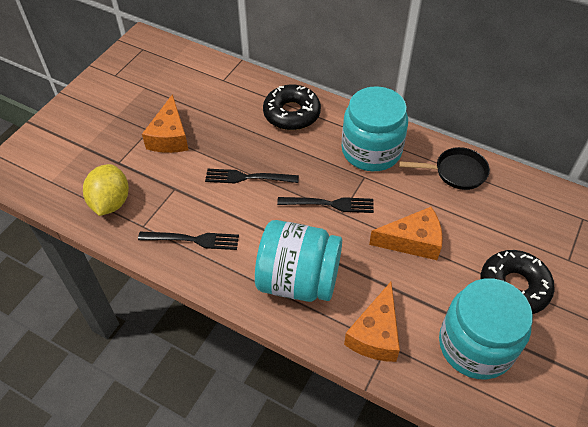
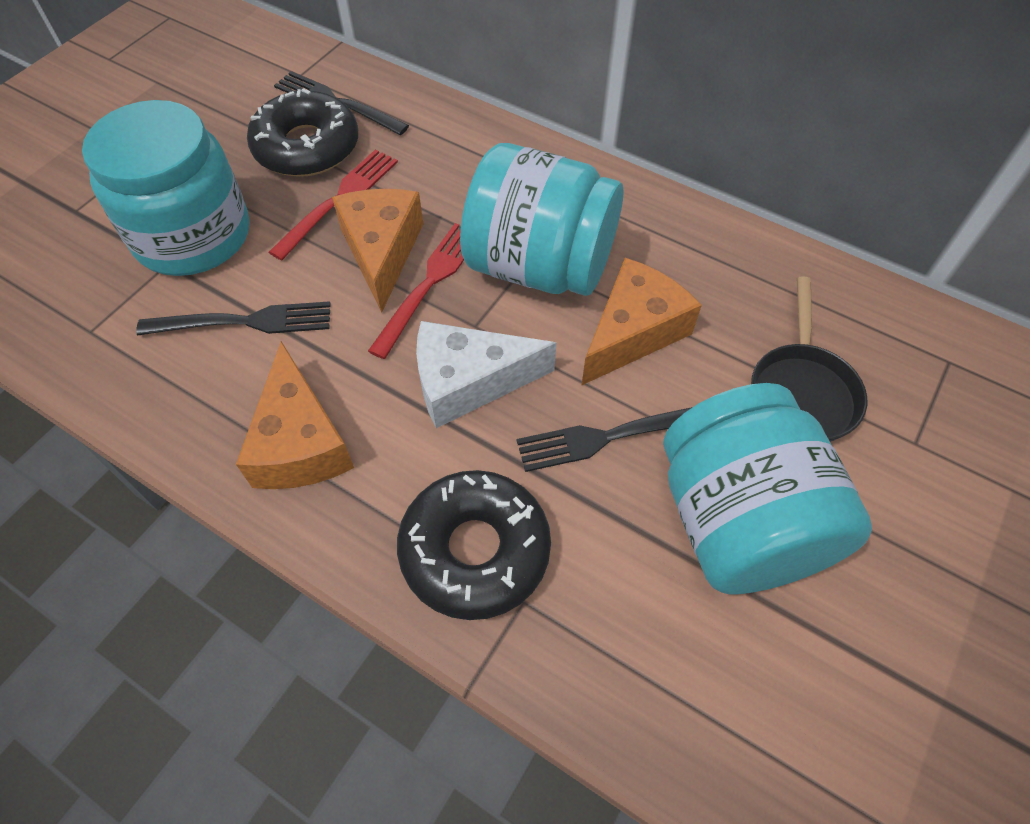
red fork: 0 -> 2
white cheese: 0 -> 1
yellow lemon: 1 -> 0

